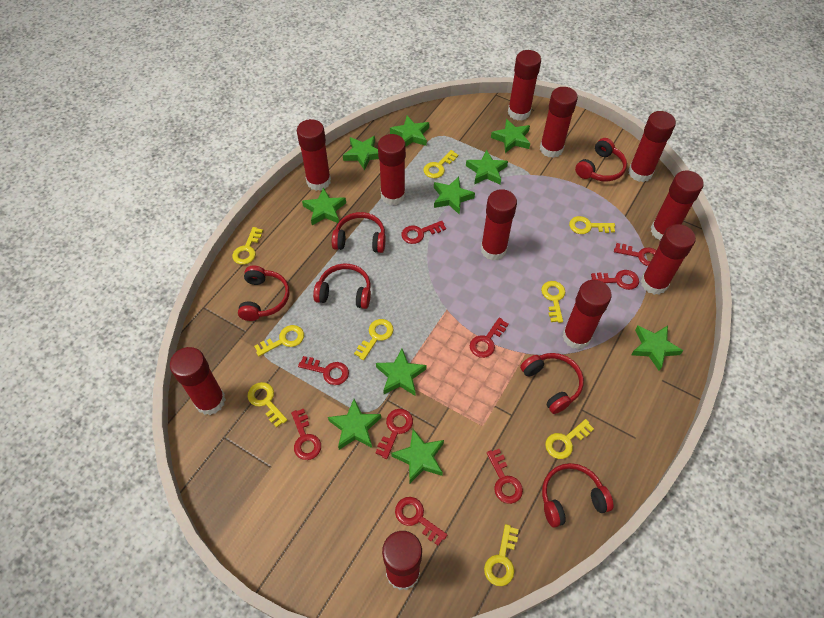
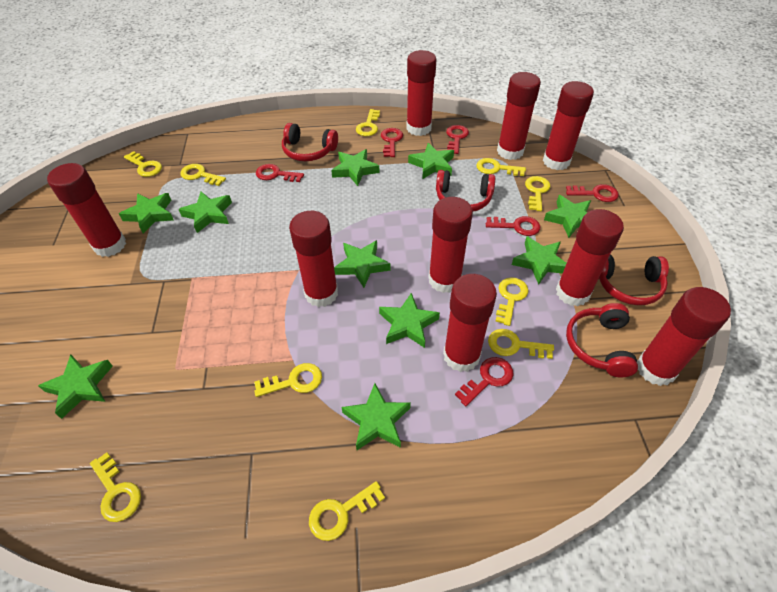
red glue stick: 11 -> 9
red headphones: 6 -> 4
red key: 9 -> 6
yellow key: 9 -> 10

